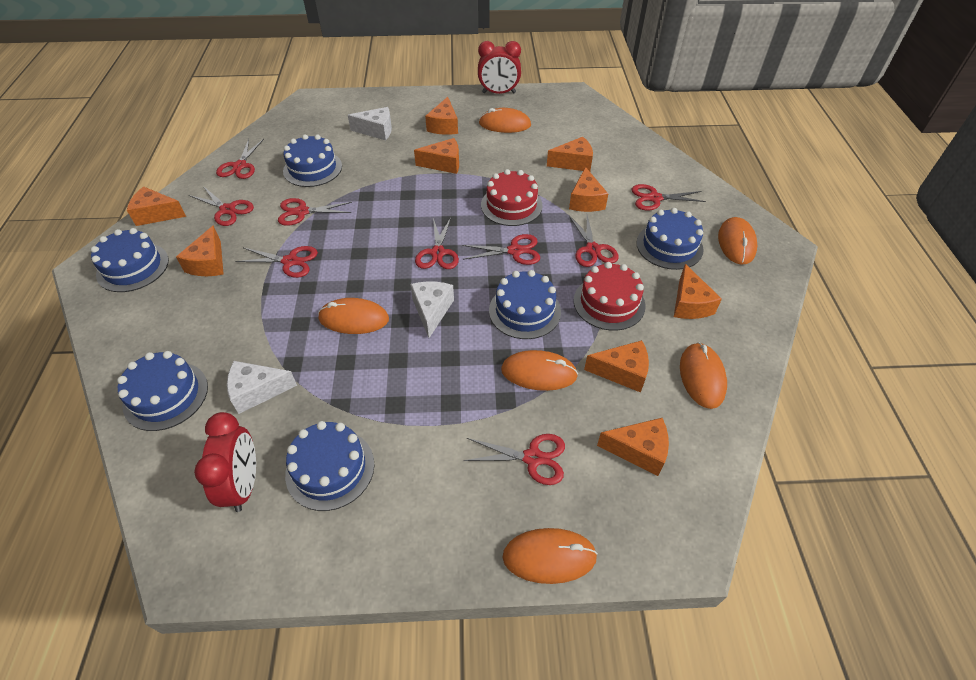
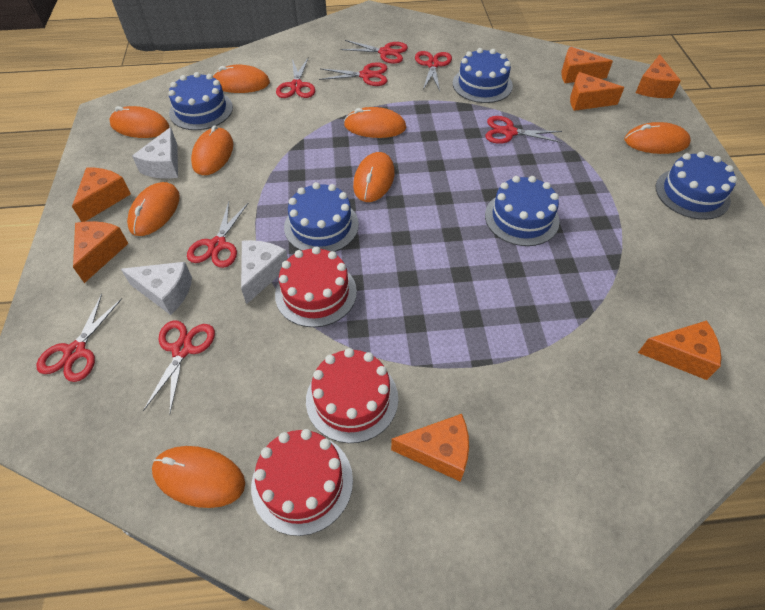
blue cake: 6 -> 5
orange cheese: 9 -> 7
orange mouse: 6 -> 8
red cake: 2 -> 3
red clock: 2 -> 0
red scissors: 9 -> 8

